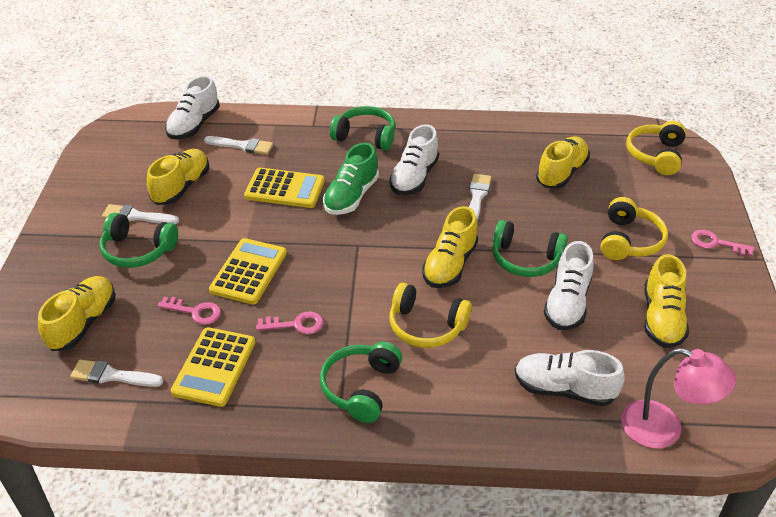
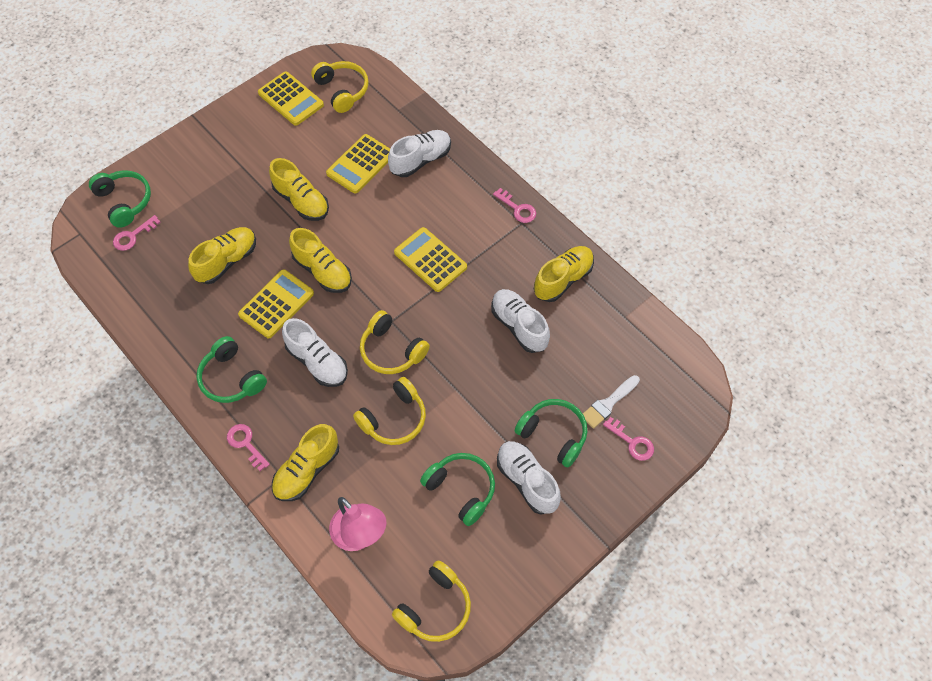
green shoe: 1 -> 0
pink key: 3 -> 4
white brush: 4 -> 1
yellow calculator: 3 -> 4
yellow headphones: 3 -> 4

